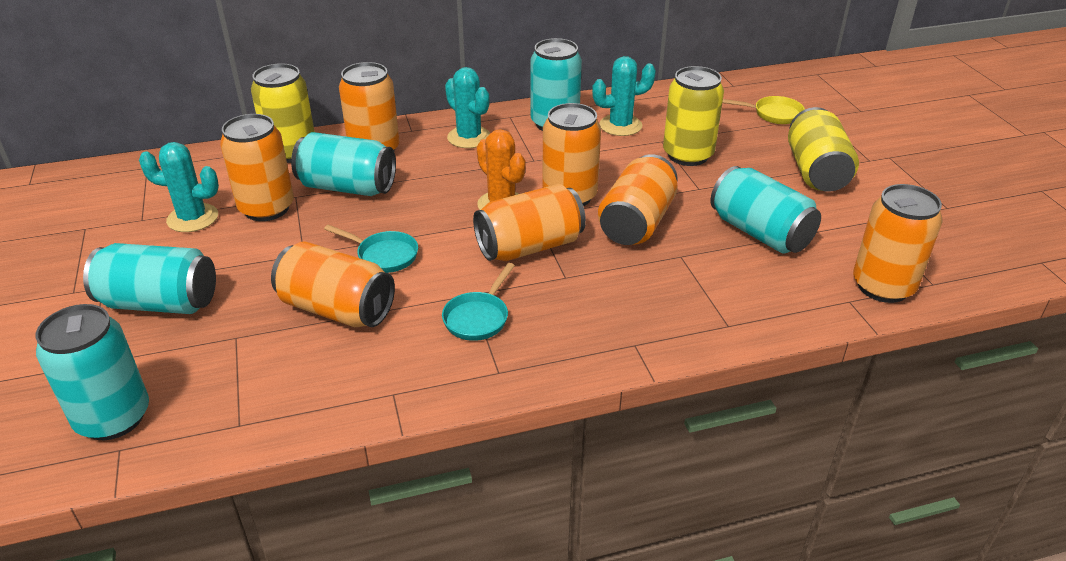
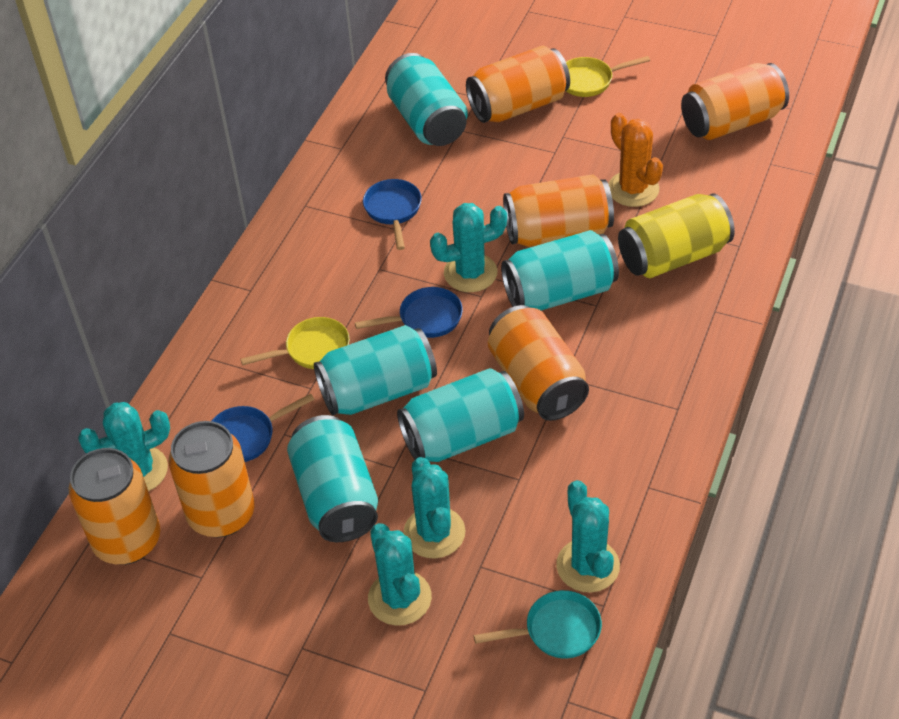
blue pan: 0 -> 3
orange can: 7 -> 6
turquoise cactus: 3 -> 5
turquoise pan: 2 -> 1
yellow can: 3 -> 1
yellow pan: 1 -> 2

